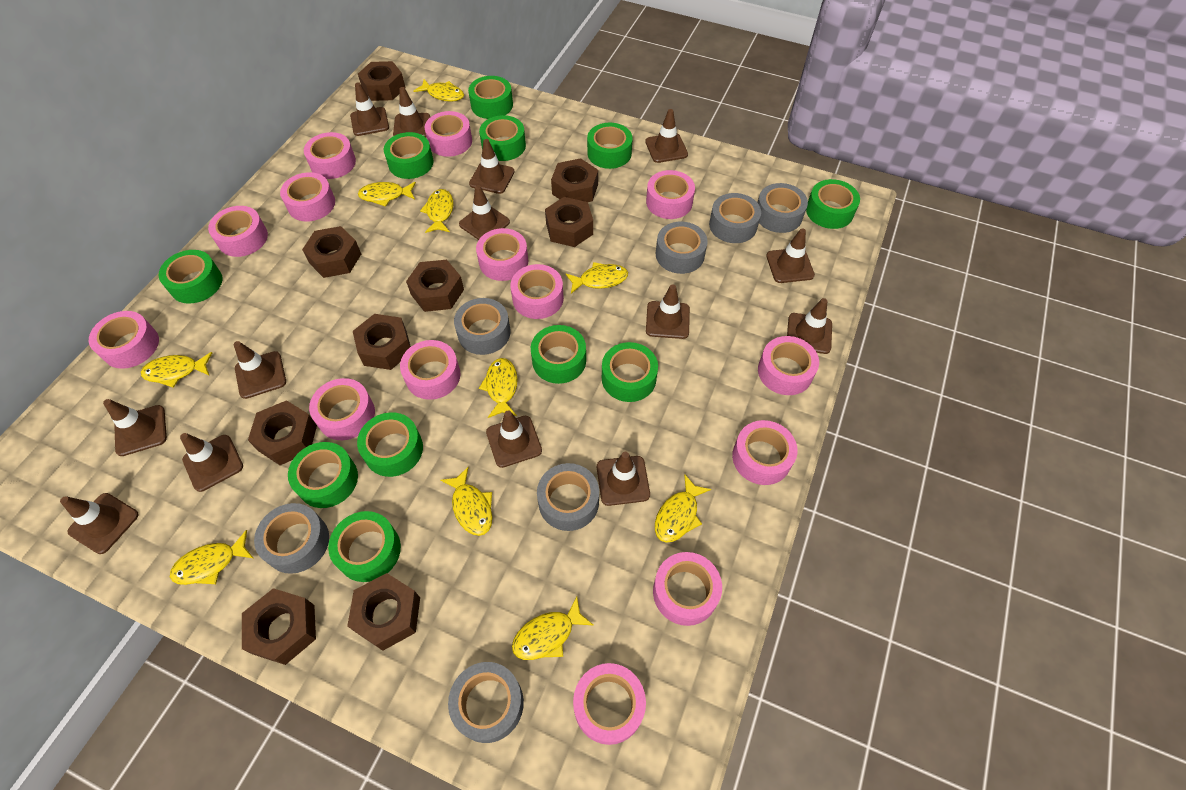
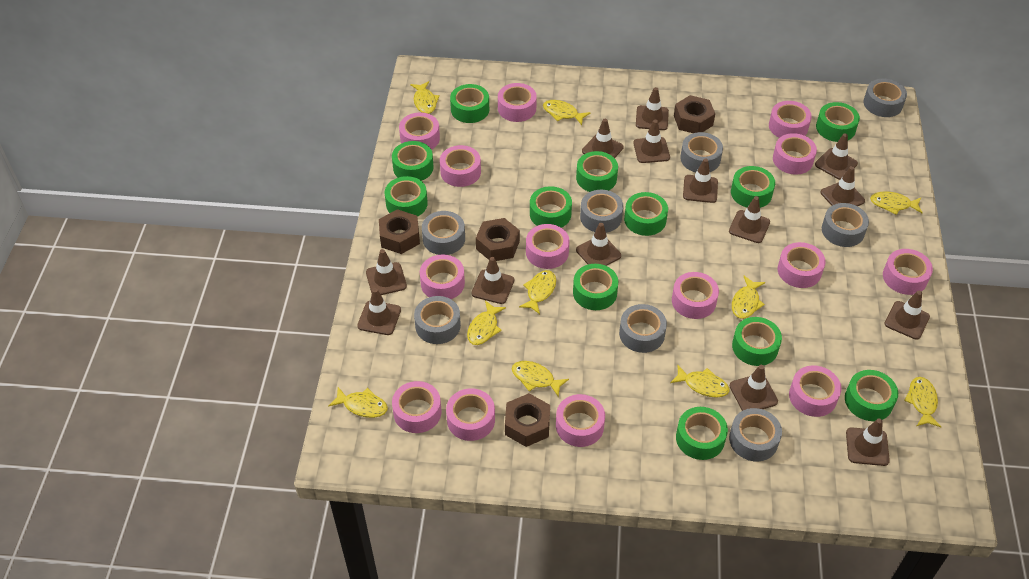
brown nut: 9 -> 4
green tape: 11 -> 12
grey tape: 7 -> 8

